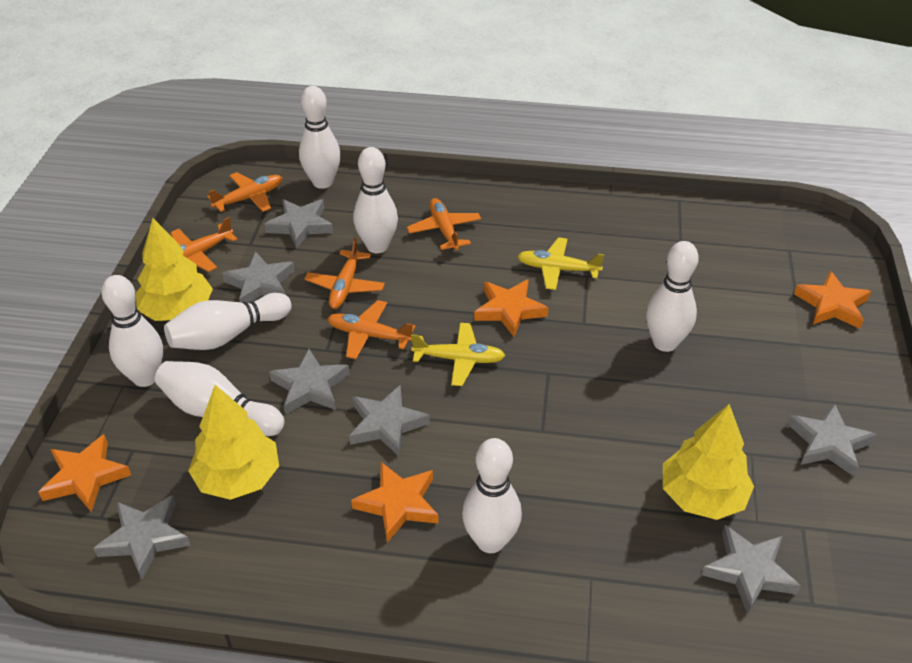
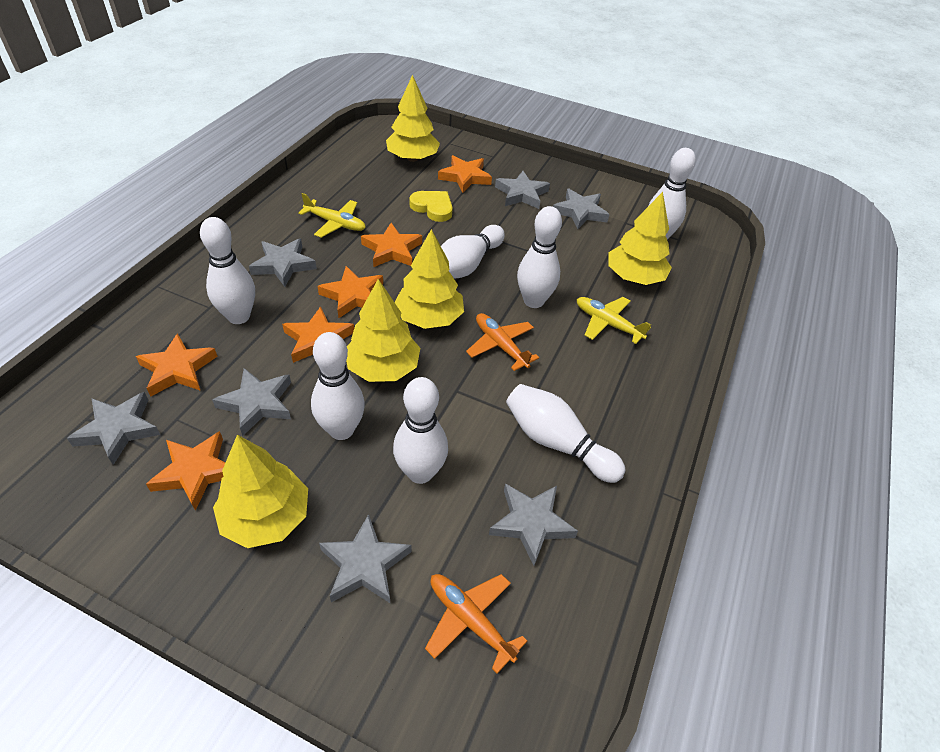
orange plane: 5 -> 2
orange star: 4 -> 6
yellow heart: 0 -> 1
yellow tree: 3 -> 5

